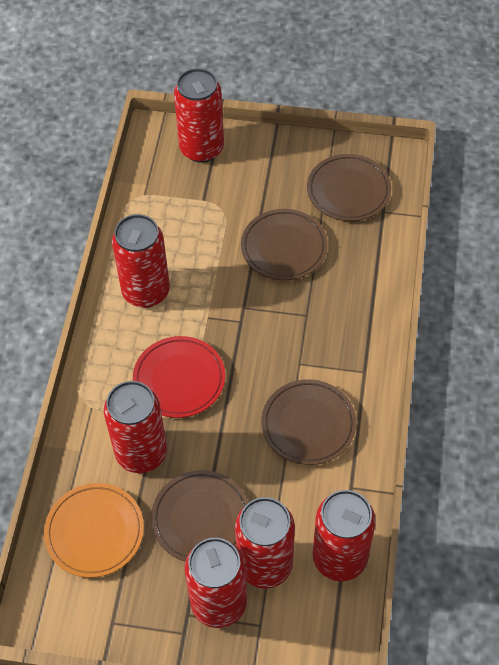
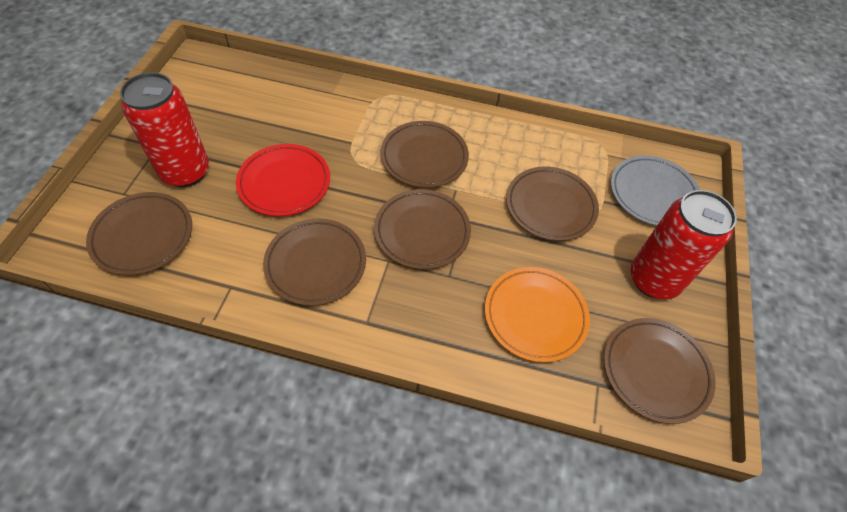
brown plate: 4 -> 6
grey plate: 0 -> 1
red can: 6 -> 2

